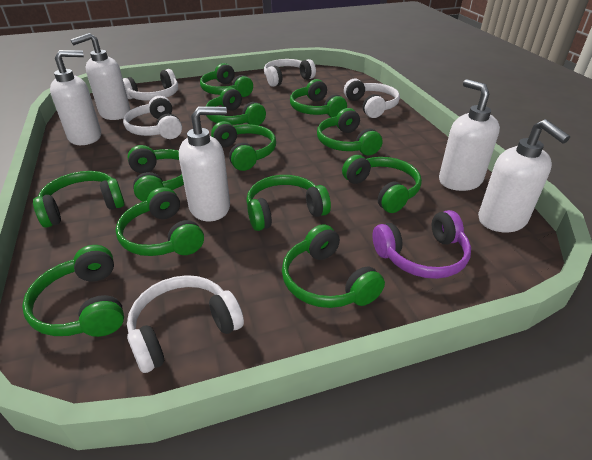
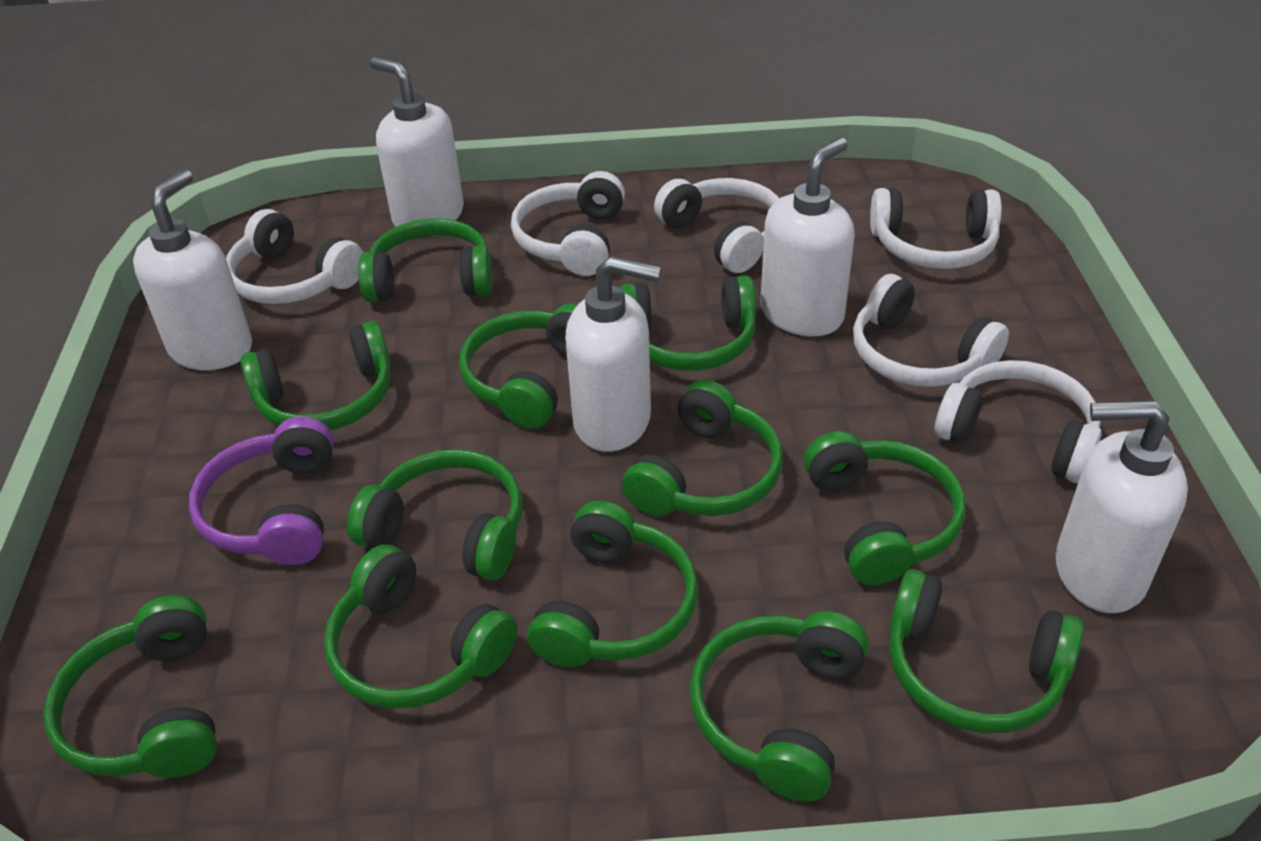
white headphones: 5 -> 6

